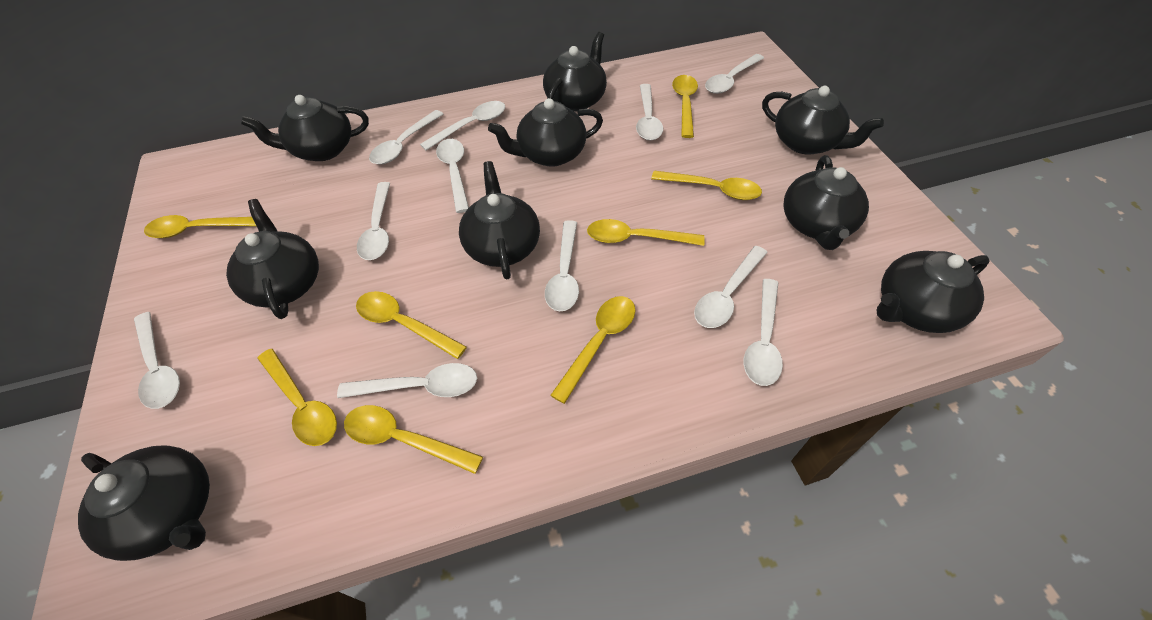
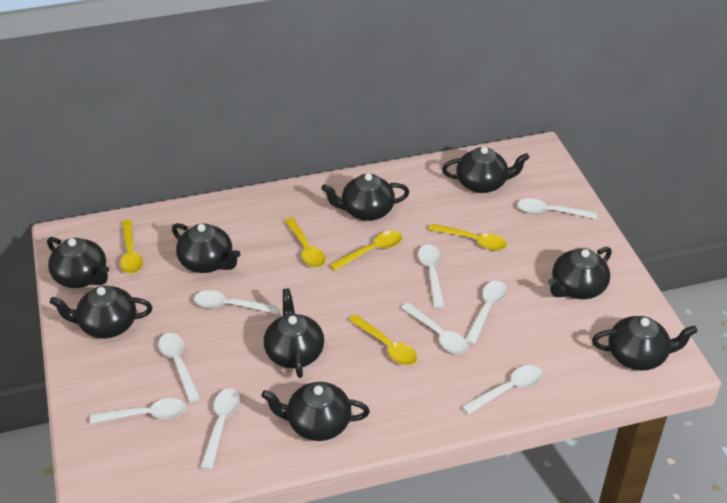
white spoon: 11 -> 9
yellow spoon: 8 -> 5

